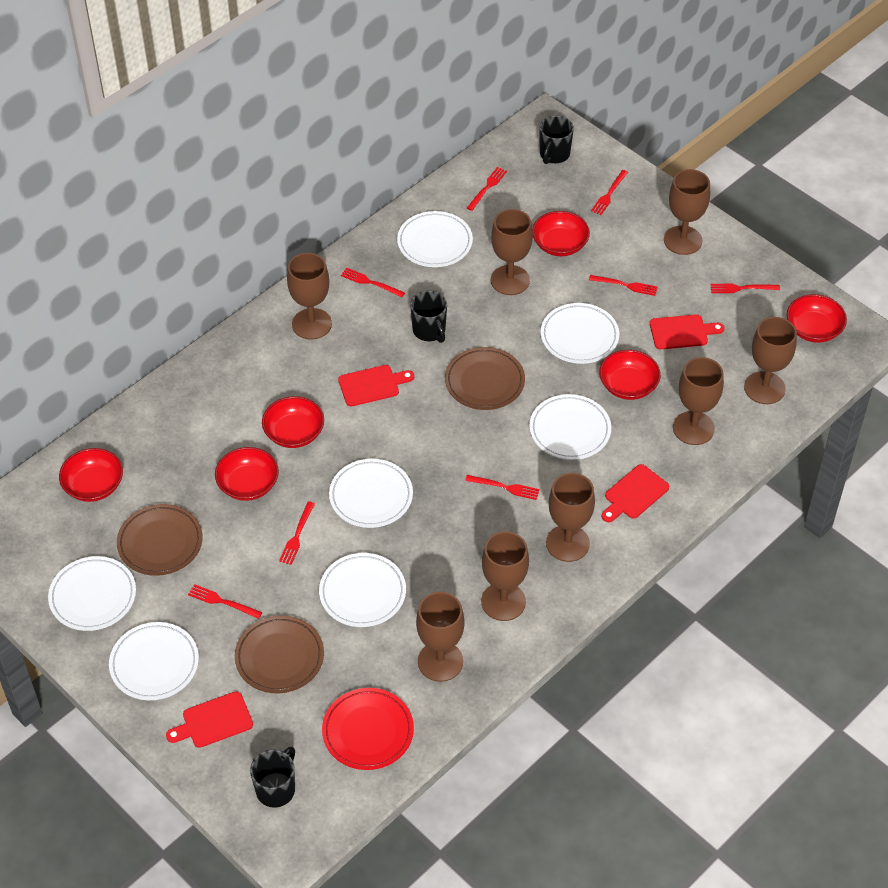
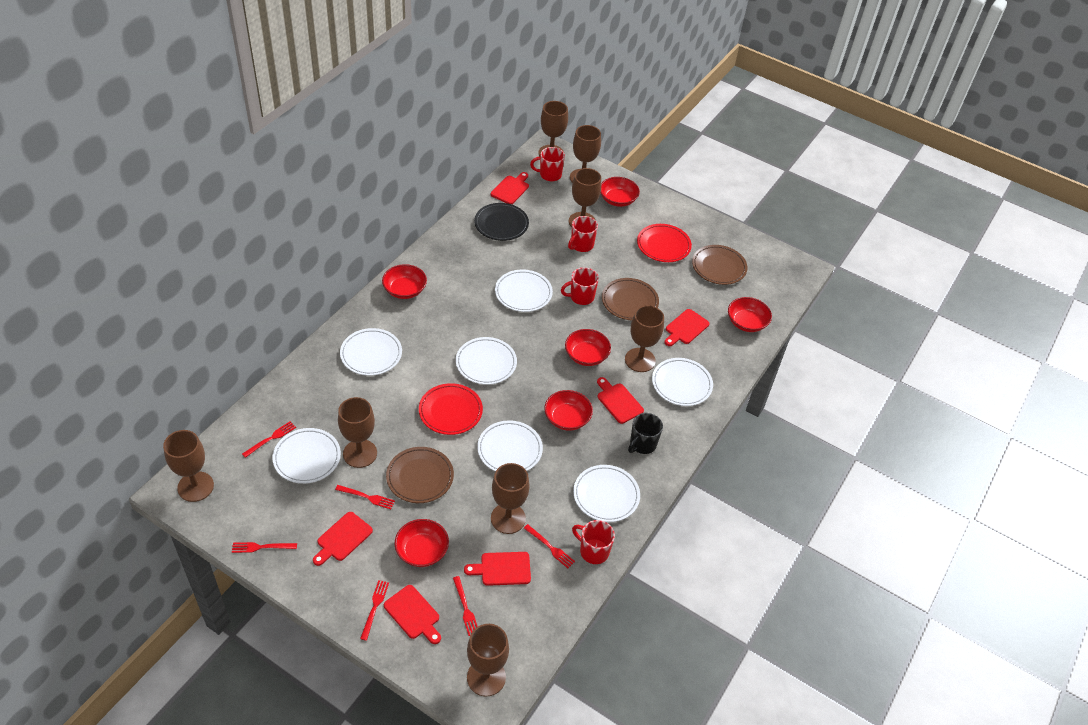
black mug: 3 -> 1
black plate: 0 -> 1
red cutting board: 4 -> 6
red fork: 8 -> 6
red mug: 0 -> 4
red plate: 1 -> 2

